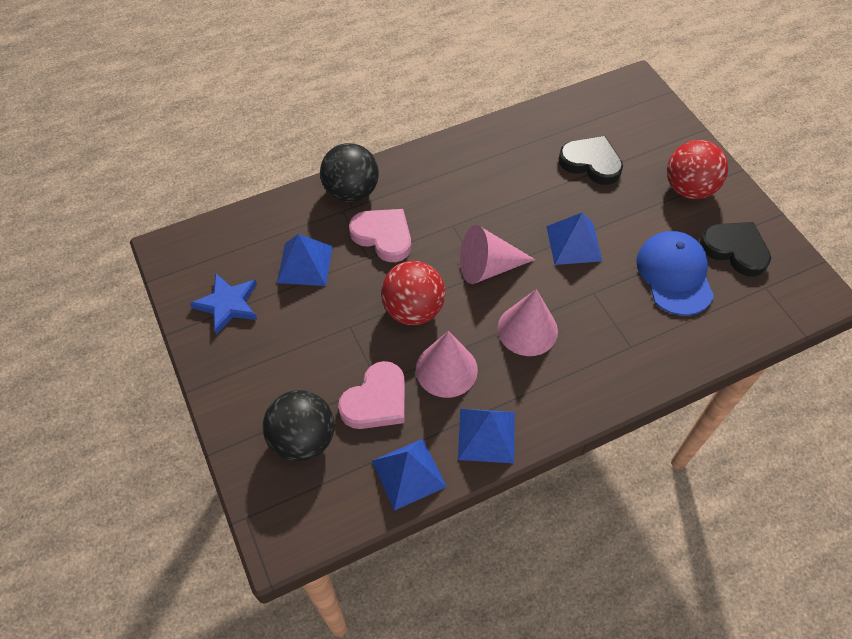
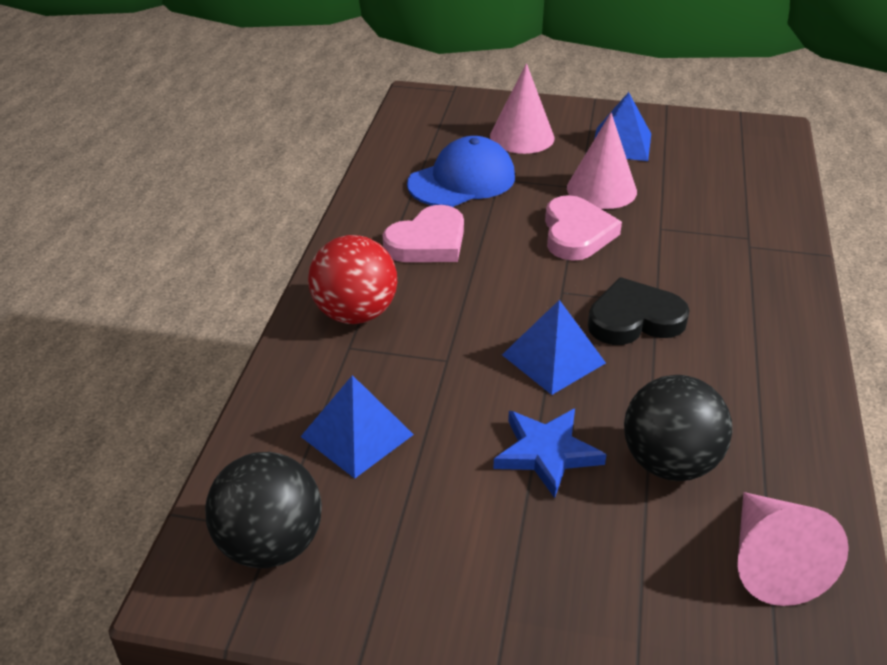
black heart: 2 -> 1
blue pyramid: 4 -> 3
red ball: 2 -> 1

